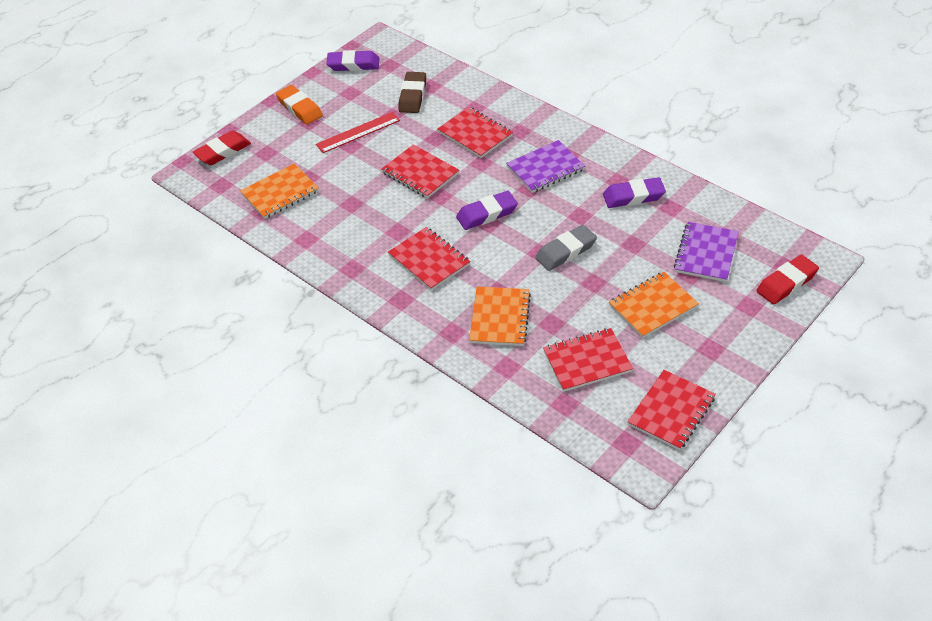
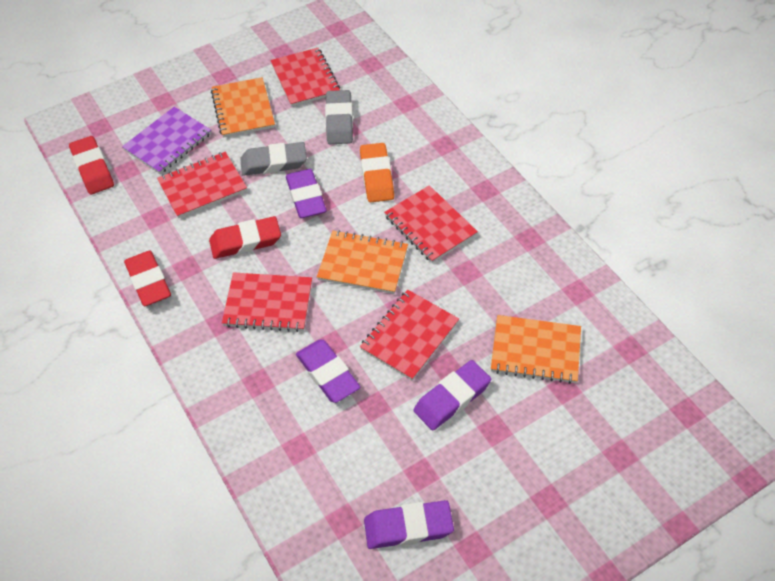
brown eraser: 1 -> 0
grey eraser: 1 -> 2
purple eraser: 3 -> 4
purple notebook: 2 -> 1
red eraser: 2 -> 3
red ruler: 1 -> 0

